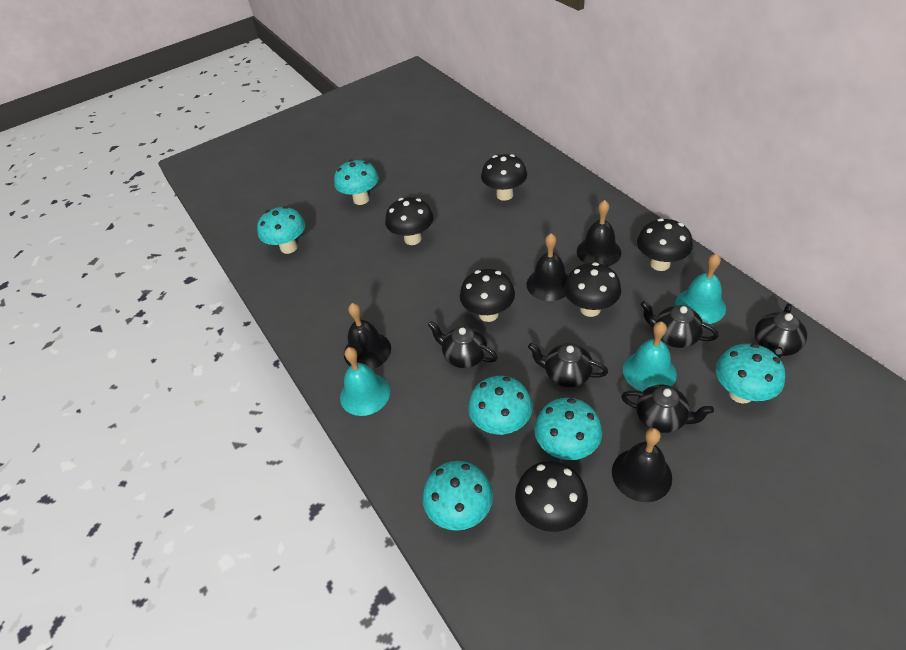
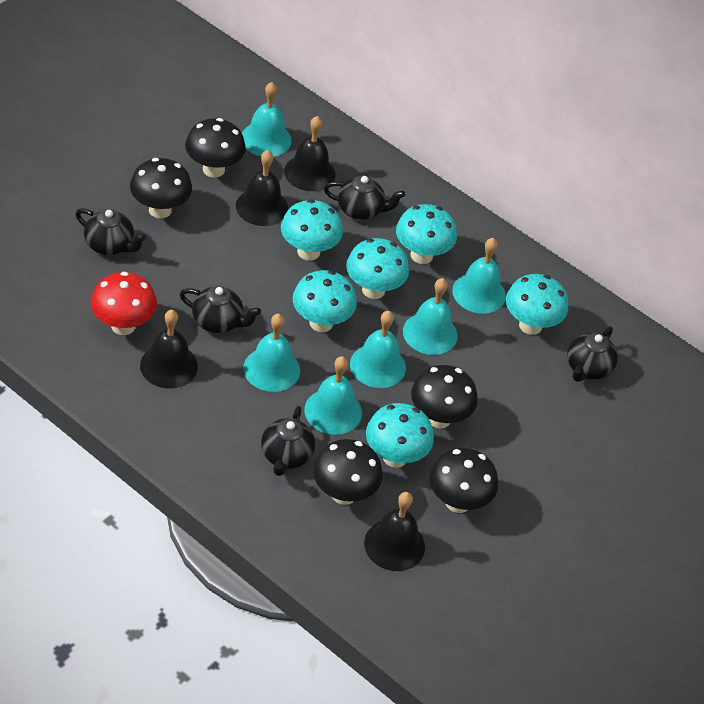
black mushroom: 6 -> 5
red mushroom: 0 -> 1
turquoise bell: 3 -> 6

